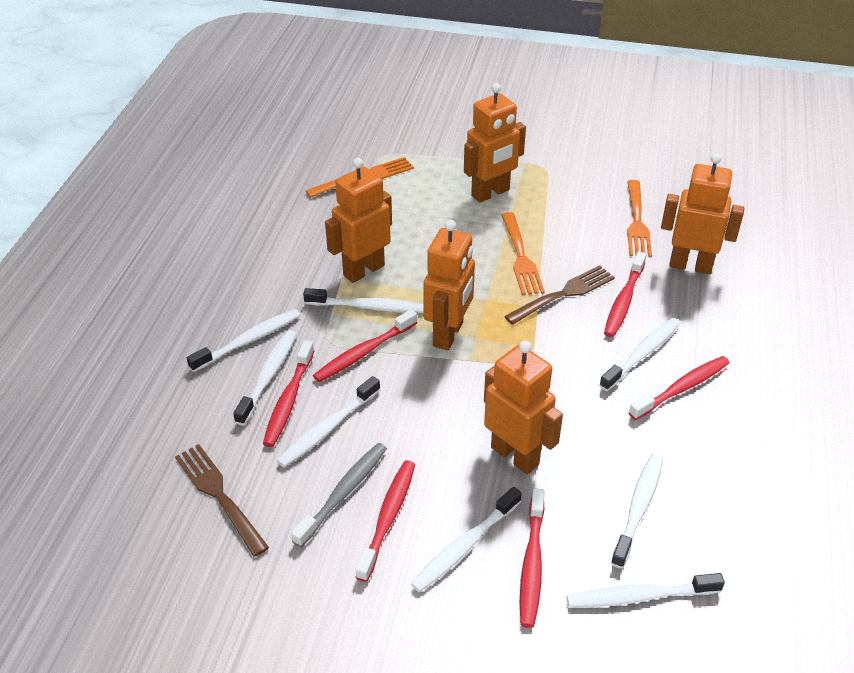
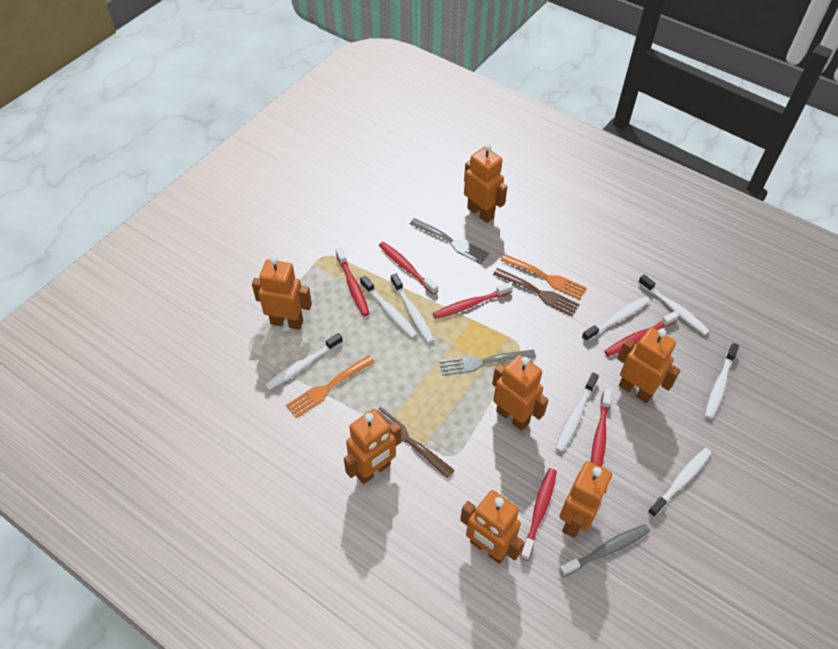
grey fork: 0 -> 2
orange fork: 3 -> 2
orange robot: 5 -> 7

